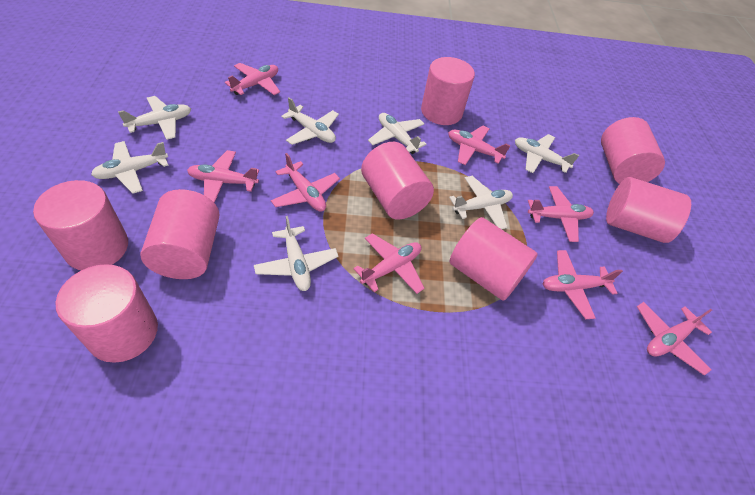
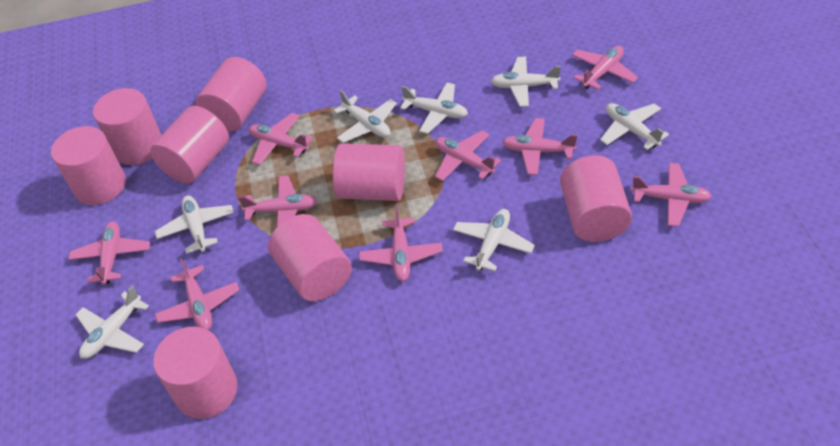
pink plane: 8 -> 9

